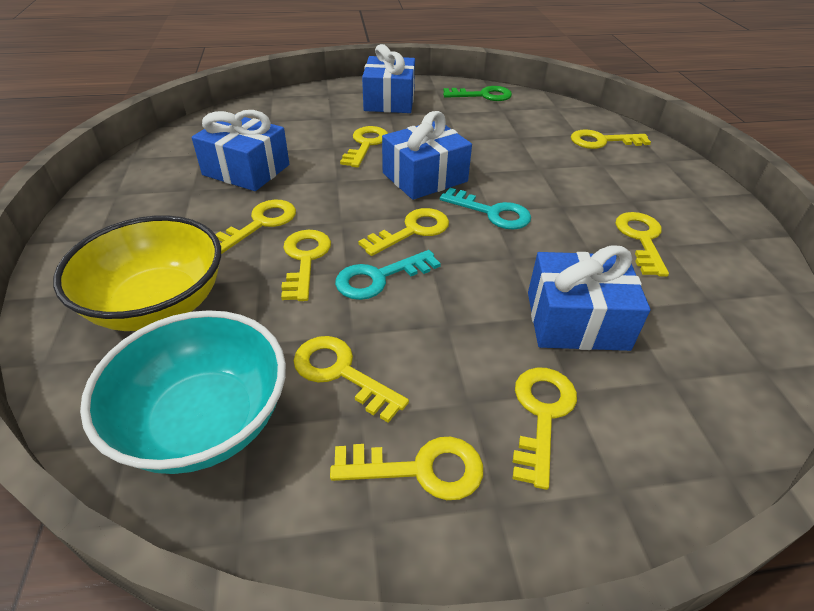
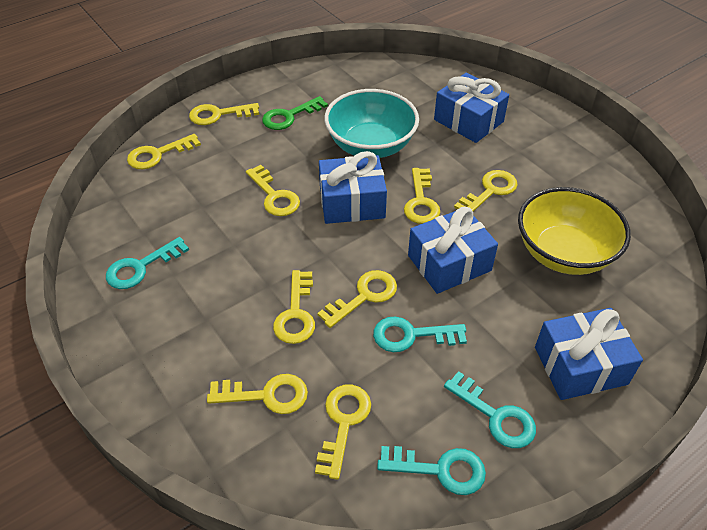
turquoise key: 2 -> 4

